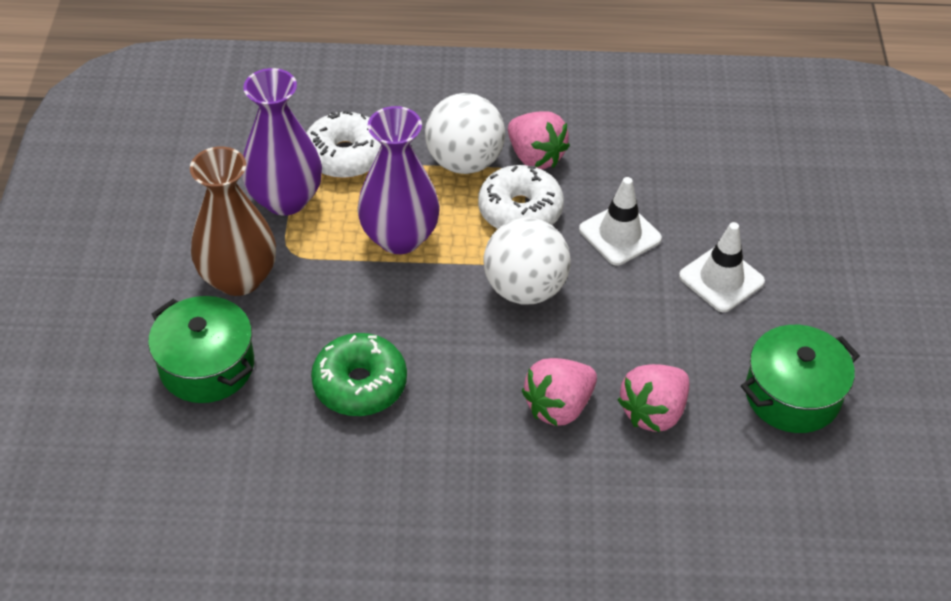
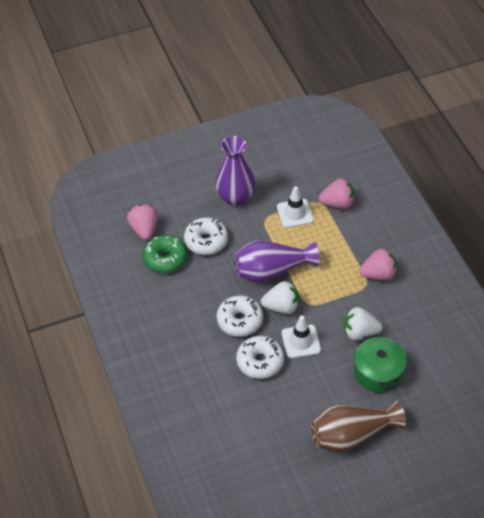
green pot: 2 -> 1
white ball: 2 -> 0
white donut: 2 -> 3
white strawberry: 0 -> 2

